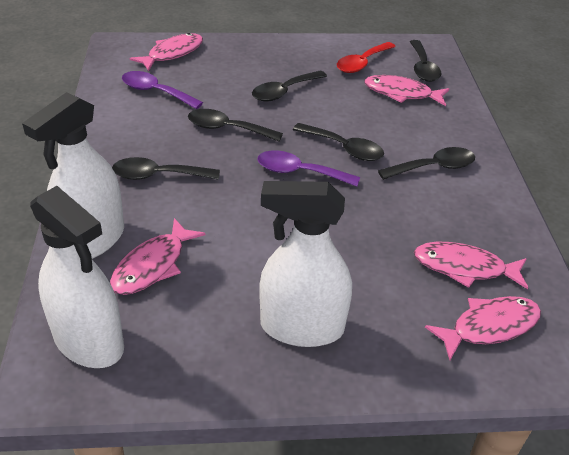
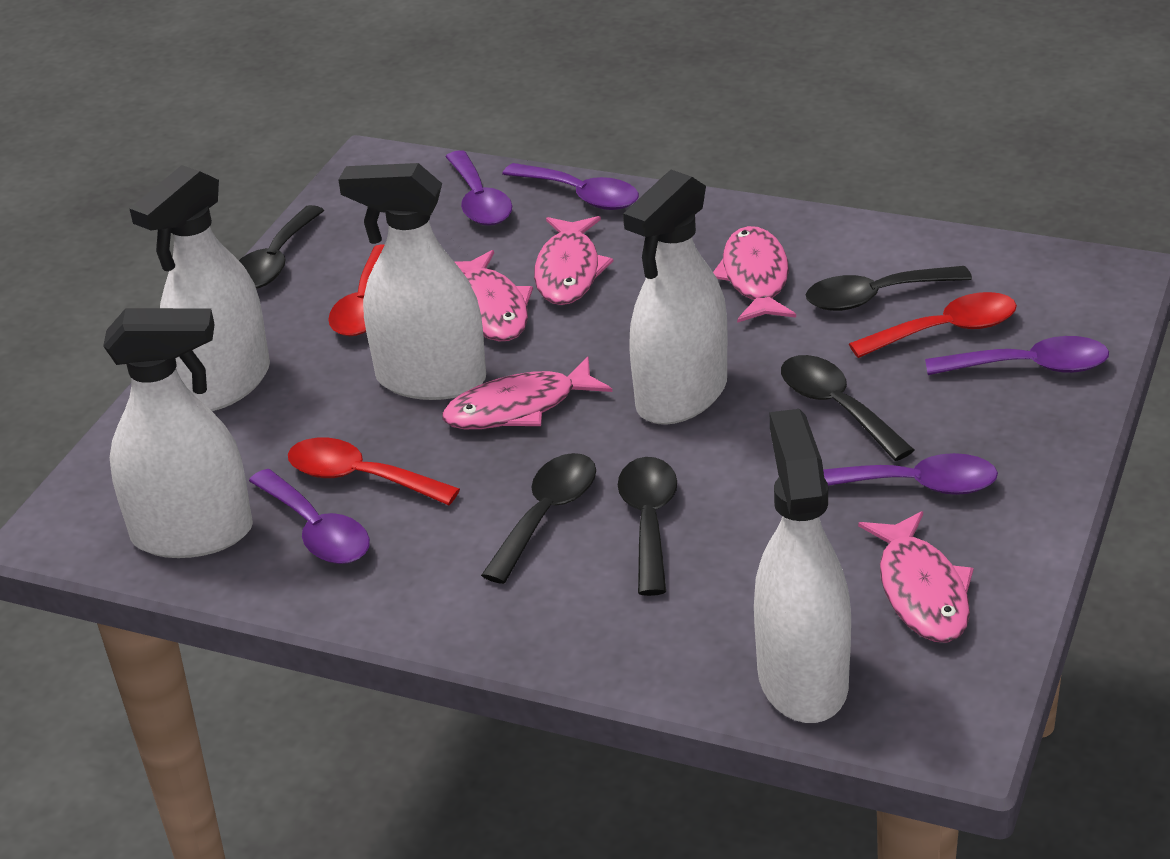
black spoon: 6 -> 5
purple spoon: 2 -> 5
red spoon: 1 -> 3
white spray bottle: 3 -> 5

